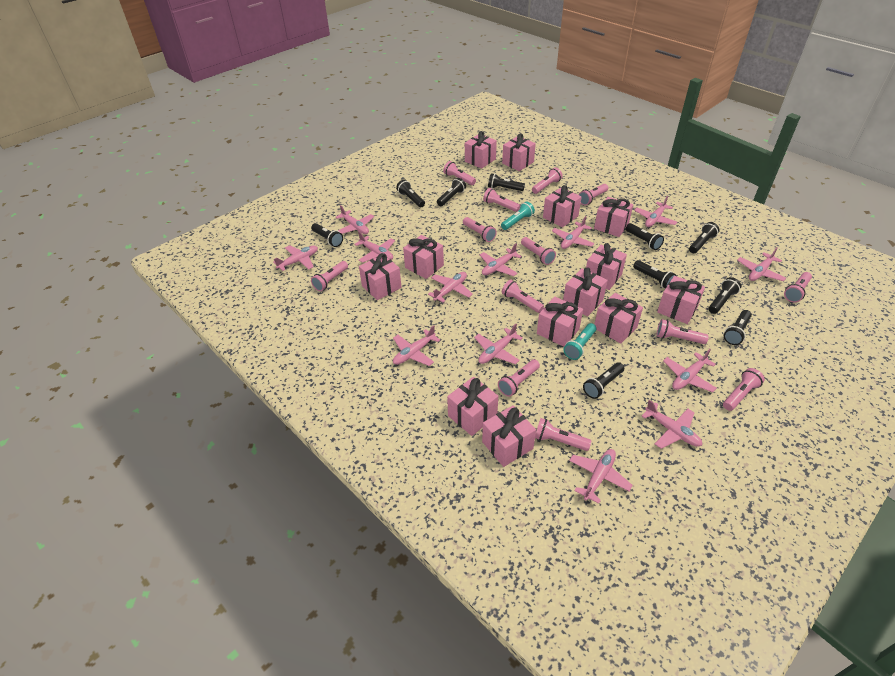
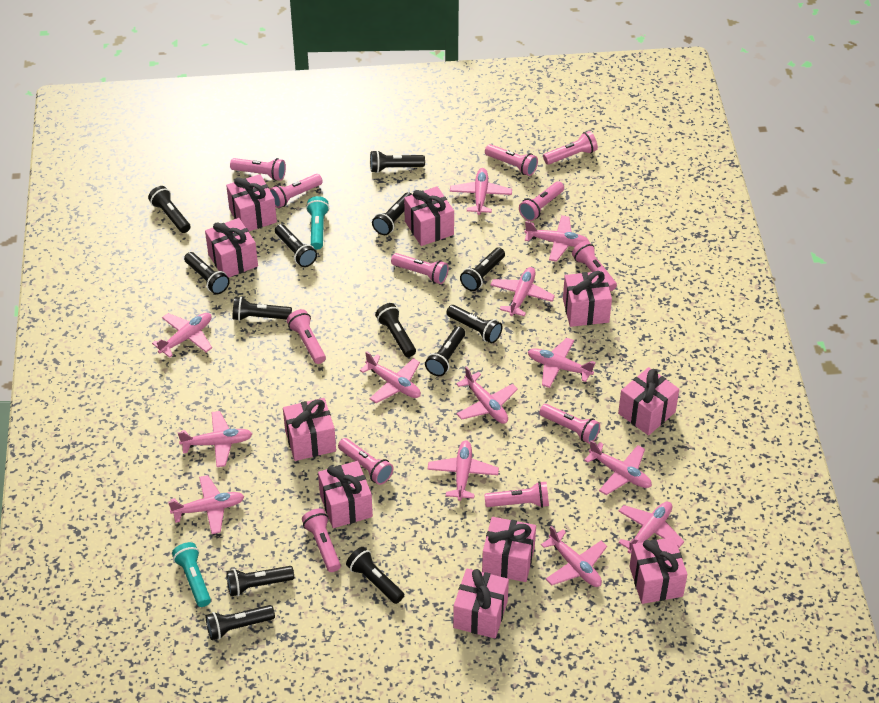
black flashlight: 10 -> 13
pink flashlight: 13 -> 12
pink gift: 13 -> 10

